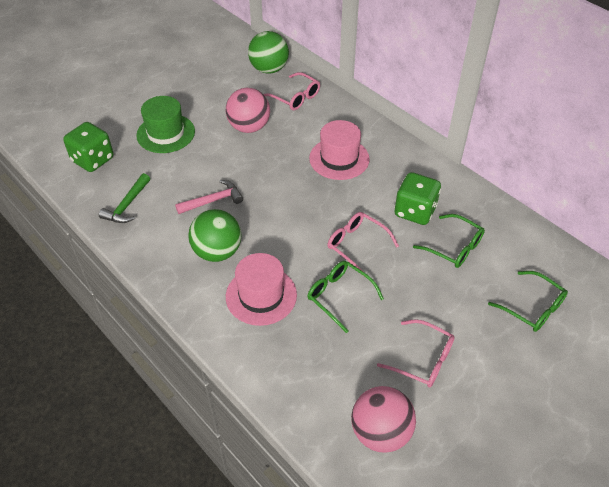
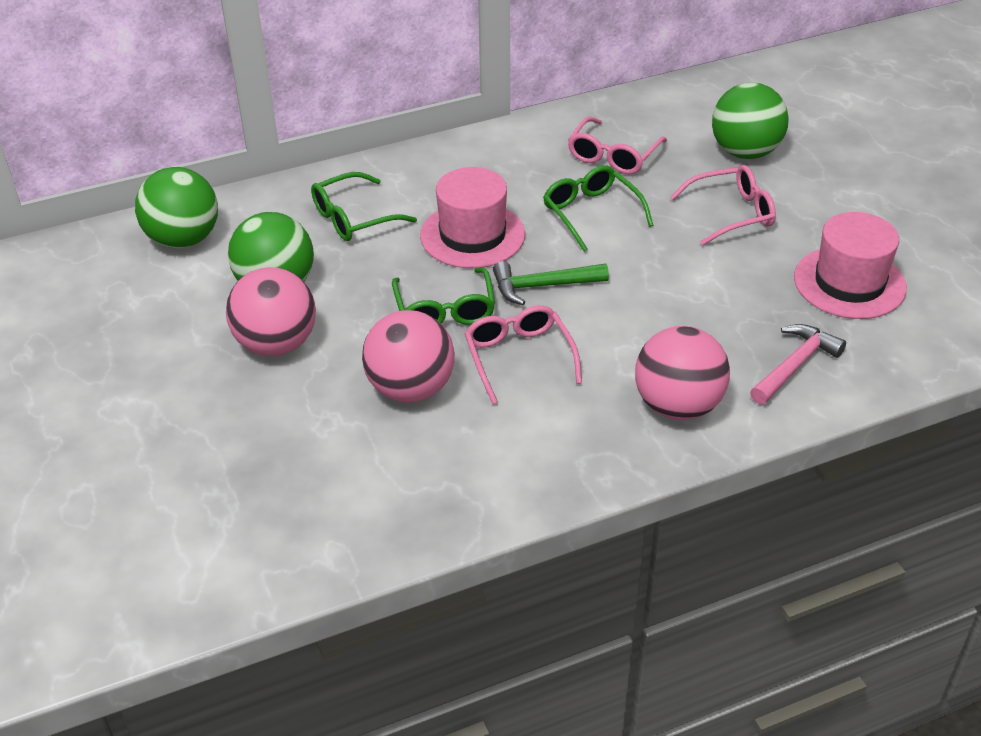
green ball: 2 -> 3
green dice: 2 -> 0
green hat: 1 -> 0
pink ball: 2 -> 3

